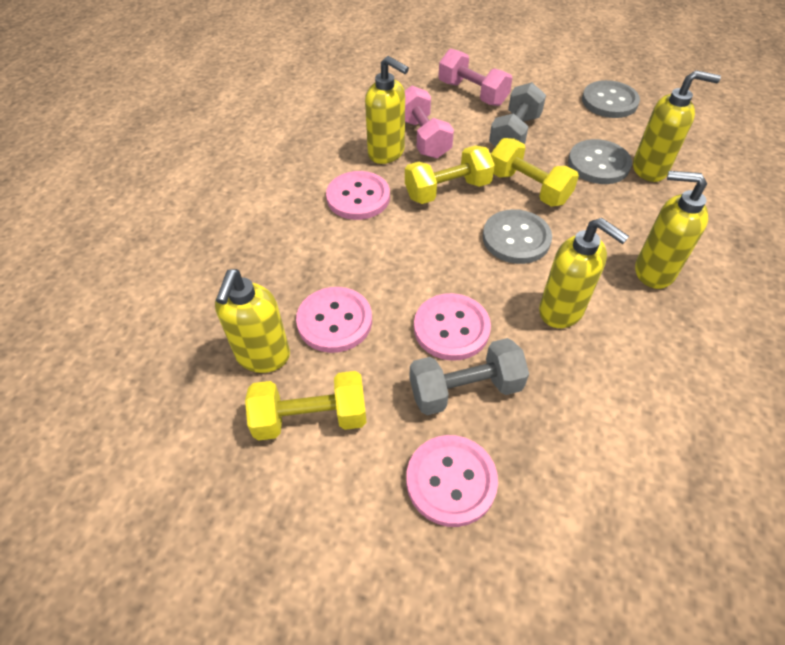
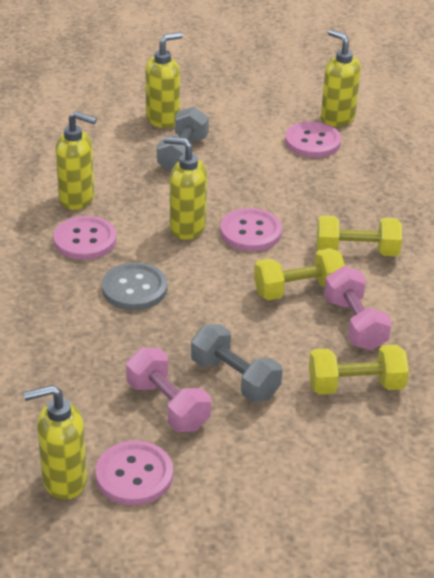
grey button: 3 -> 1

